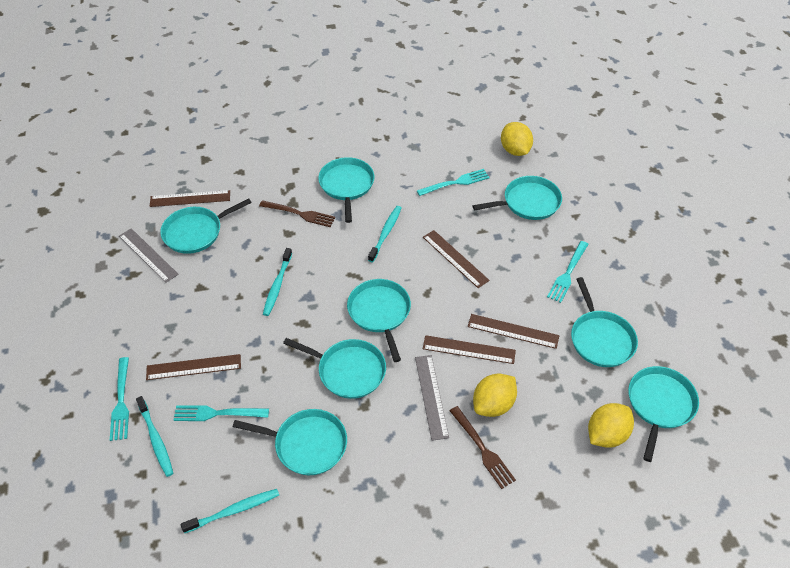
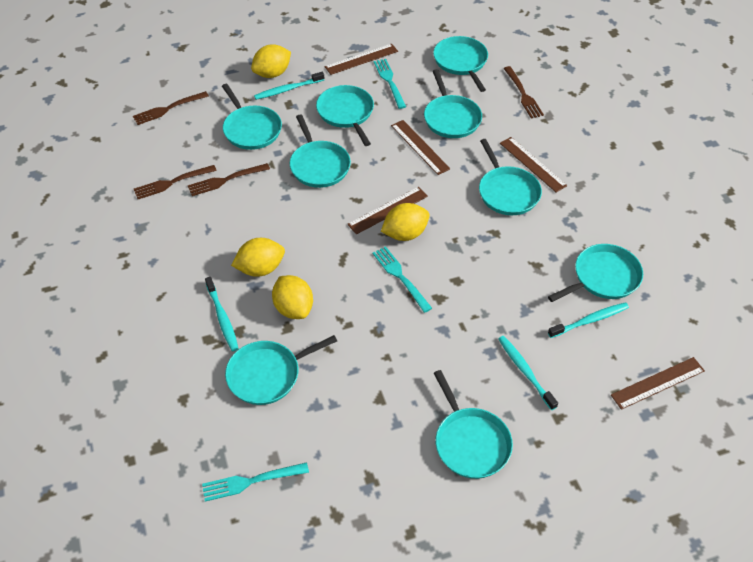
brown fork: 2 -> 4
grey ruler: 2 -> 0
turquoise fork: 4 -> 3
turquoise pan: 8 -> 9
yellow lemon: 3 -> 4

